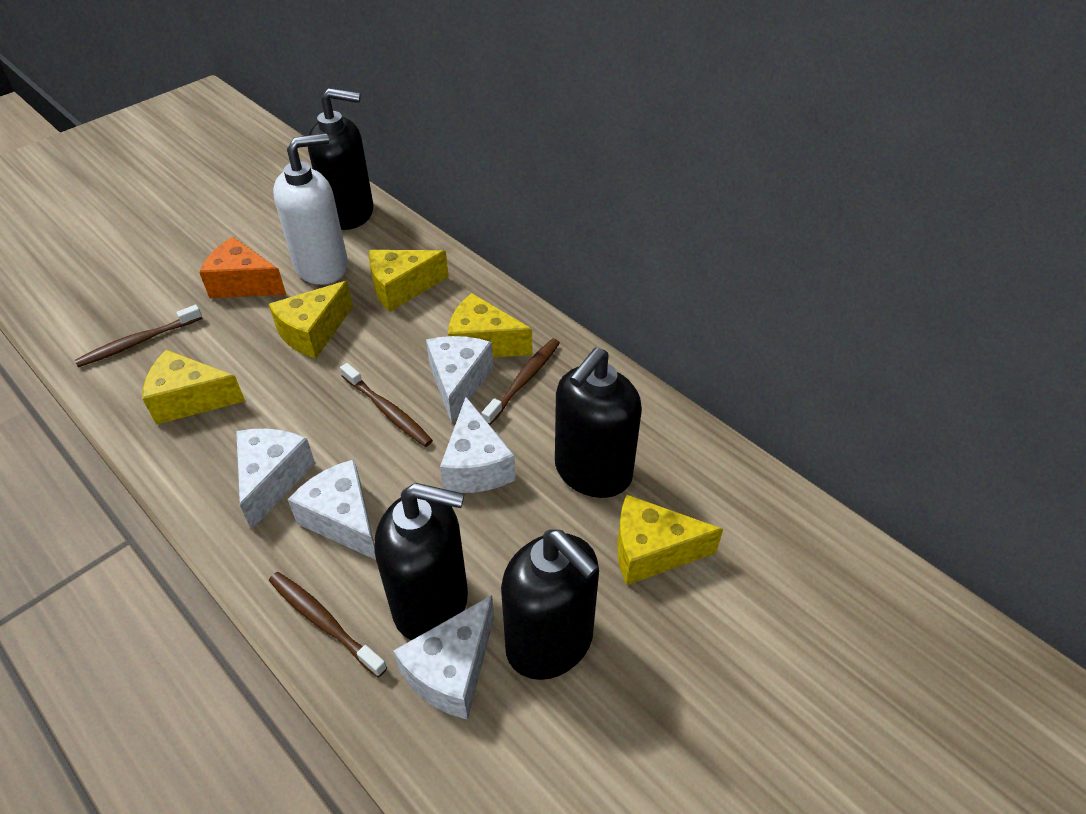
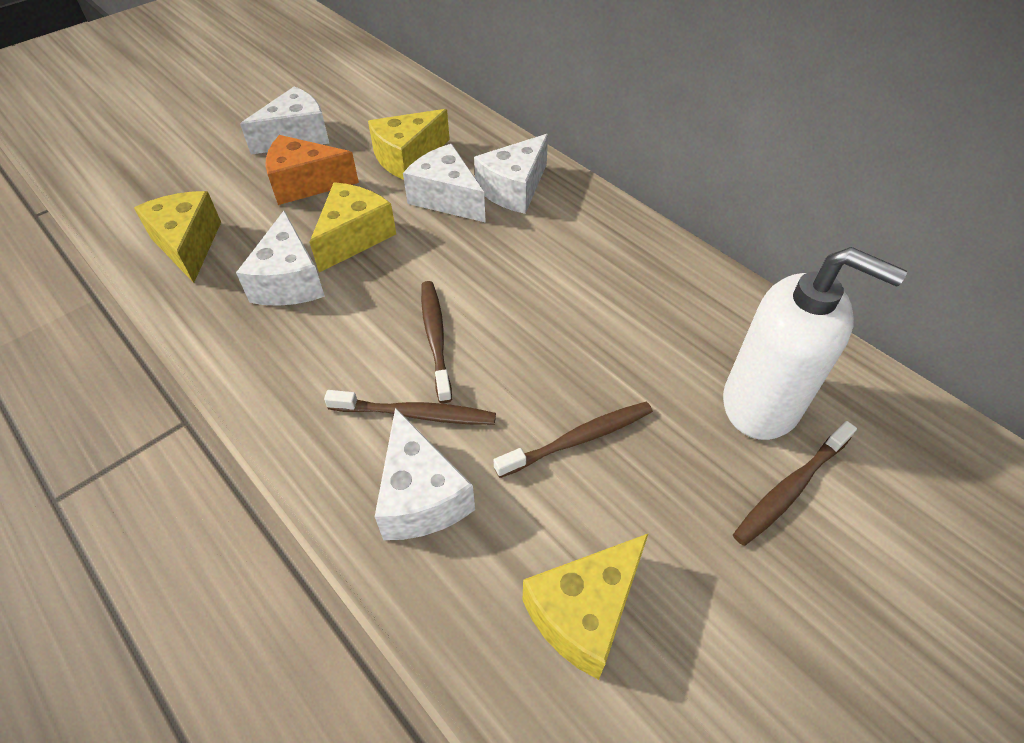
black soap dispenser: 4 -> 0
yellow cheese: 5 -> 4

